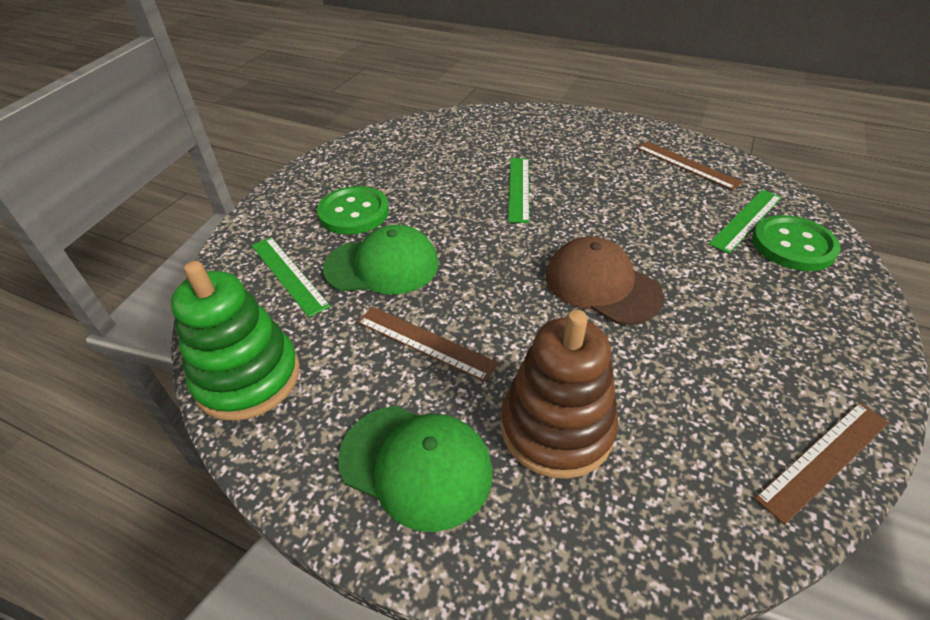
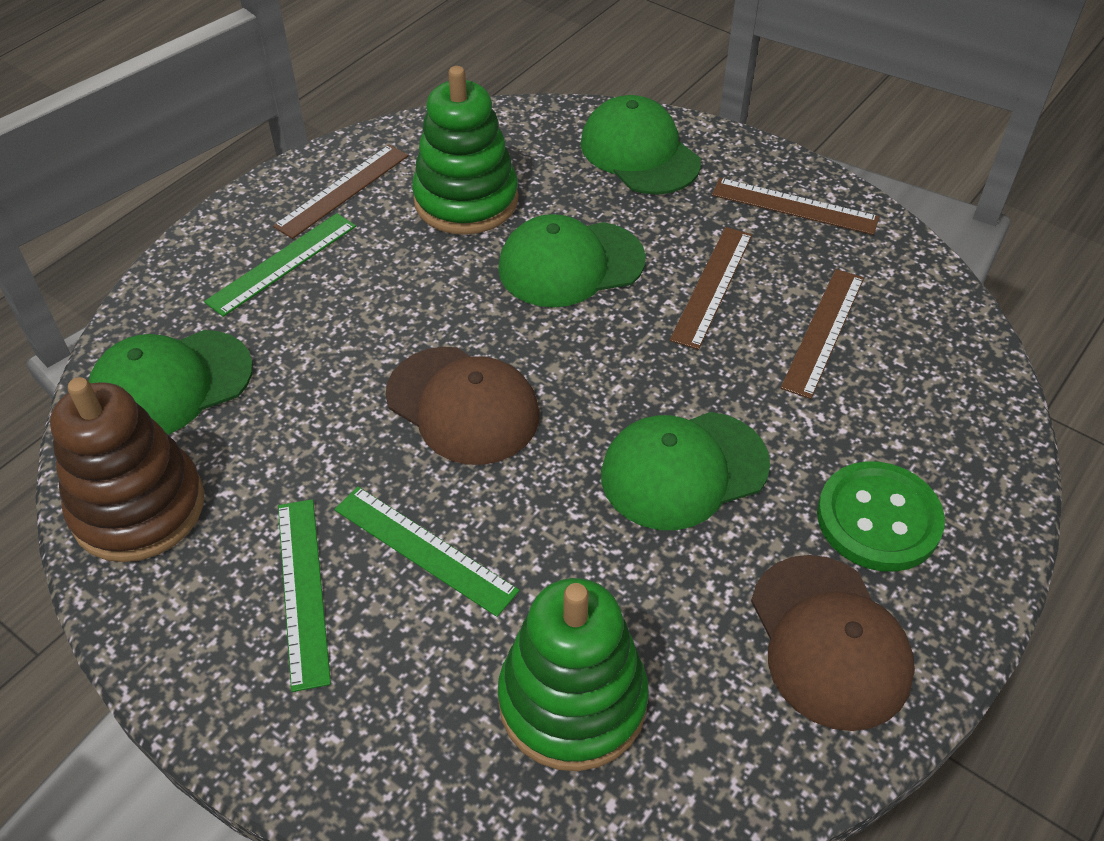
brown cap: 1 -> 2
brown ruler: 3 -> 4
green button: 2 -> 1
green cap: 2 -> 4
green stacking toy: 1 -> 2

